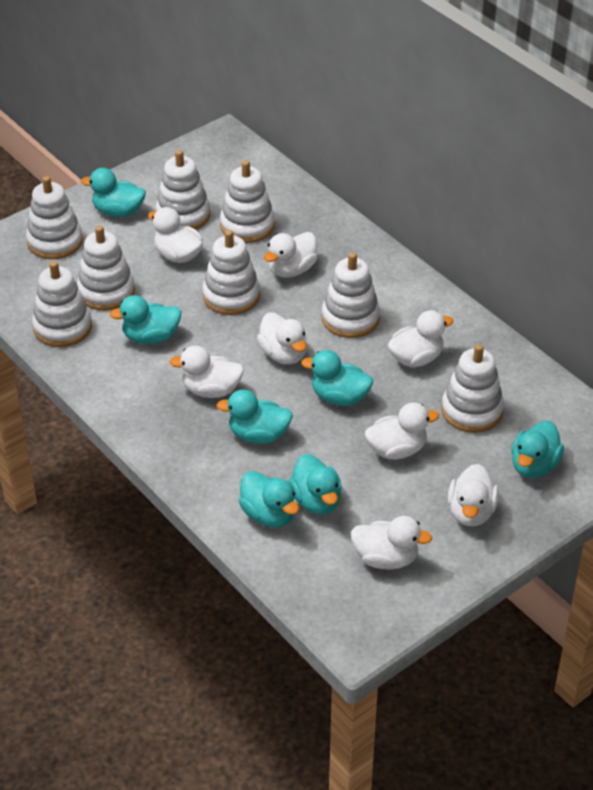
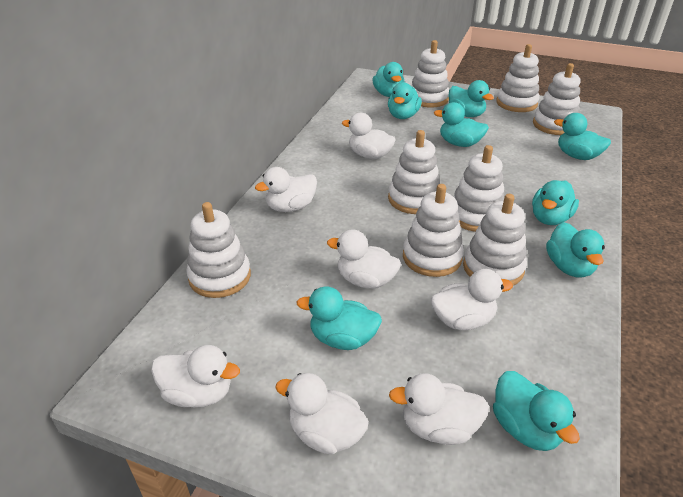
turquoise duck: 7 -> 9
white duck: 8 -> 7

